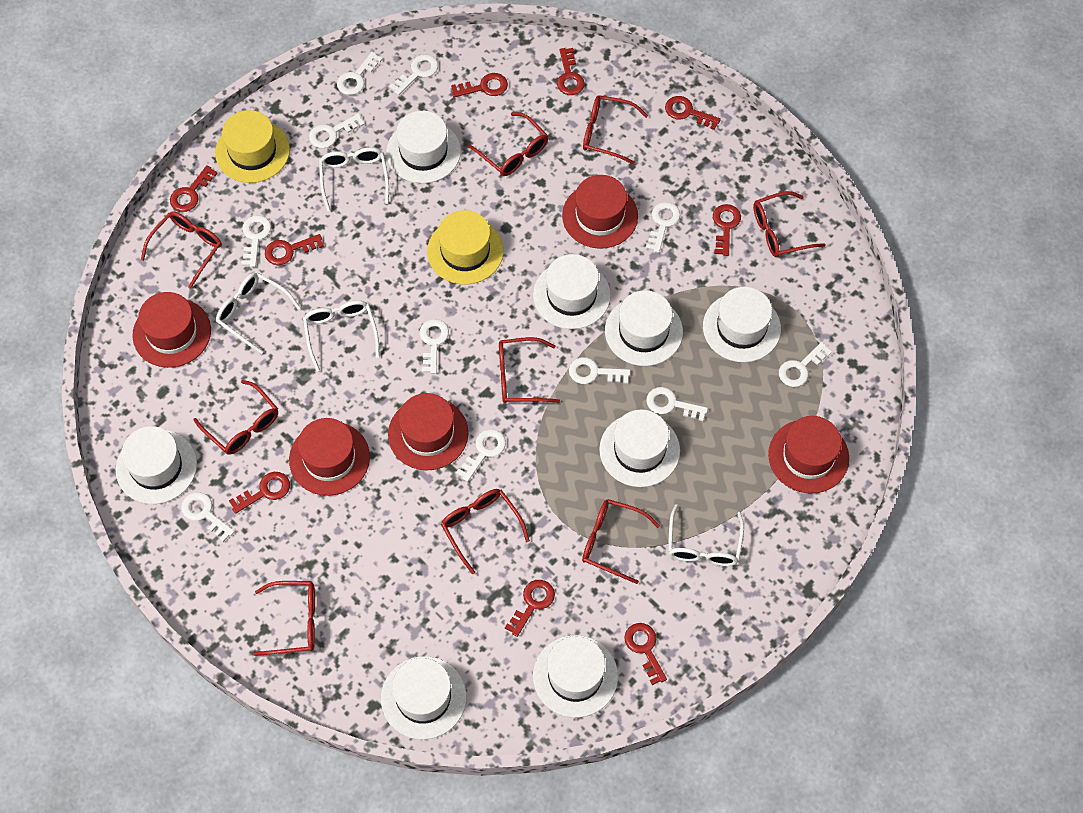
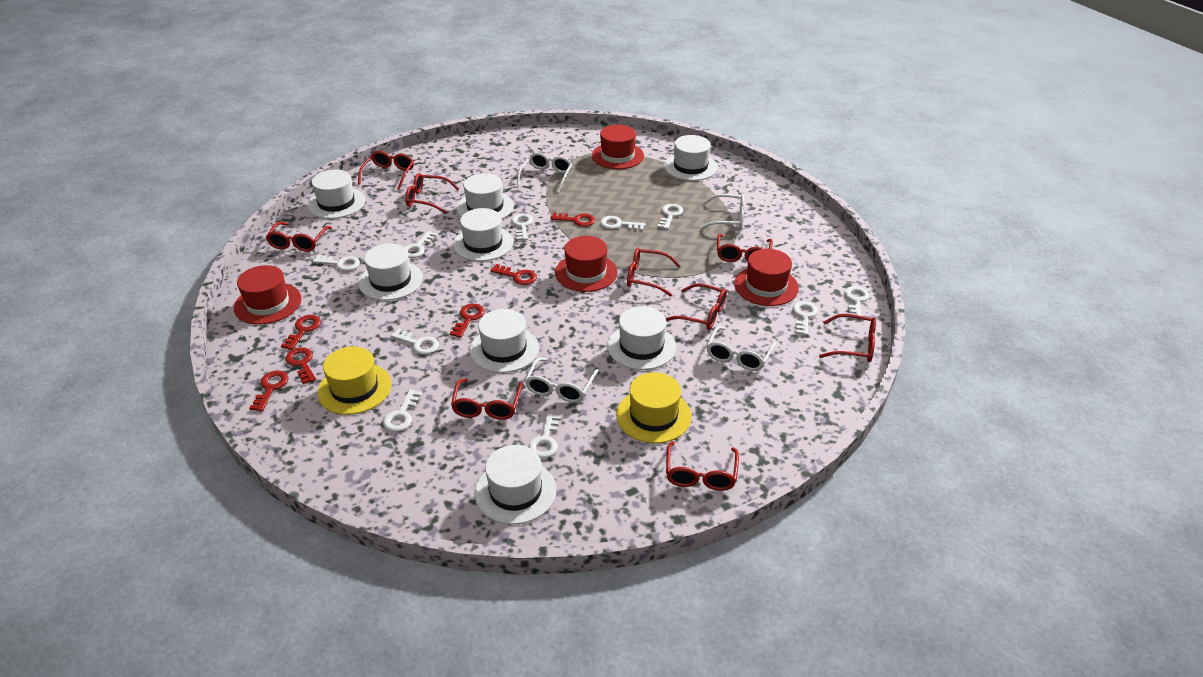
red hat: 5 -> 4
red key: 9 -> 6
white key: 11 -> 10

